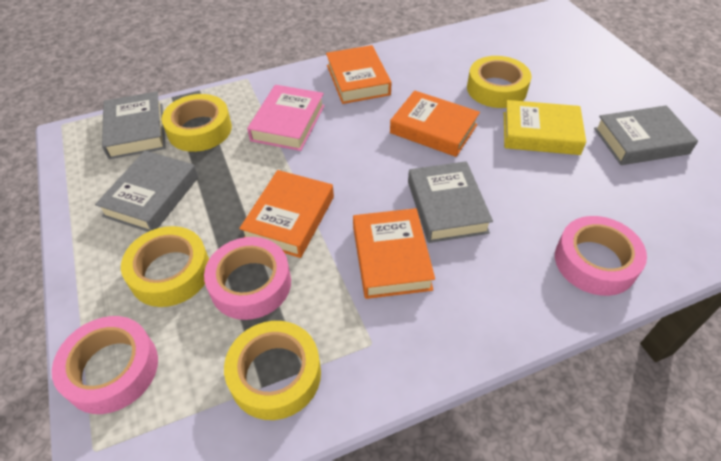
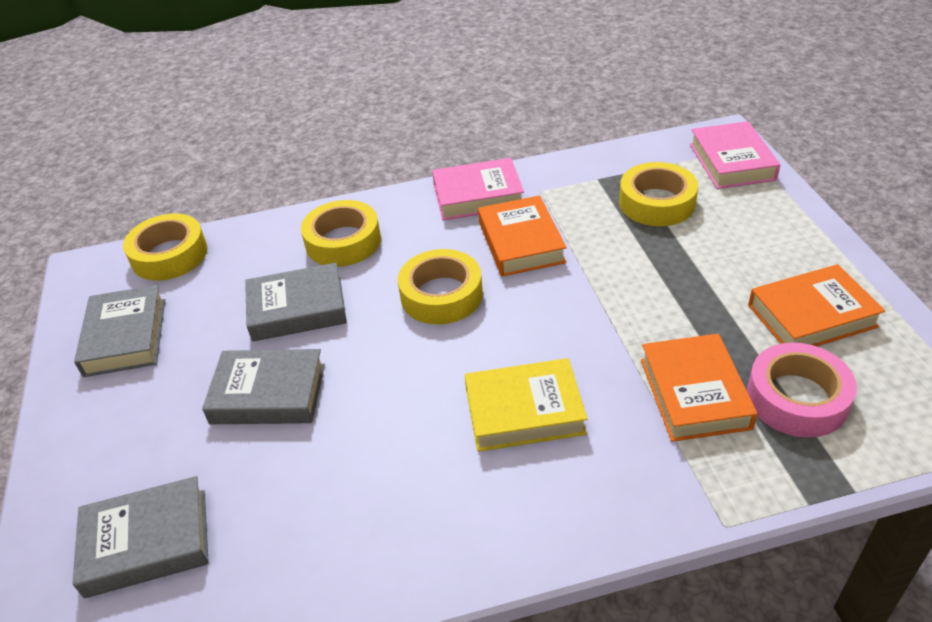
orange book: 4 -> 3
pink book: 1 -> 2
pink tape: 3 -> 1

